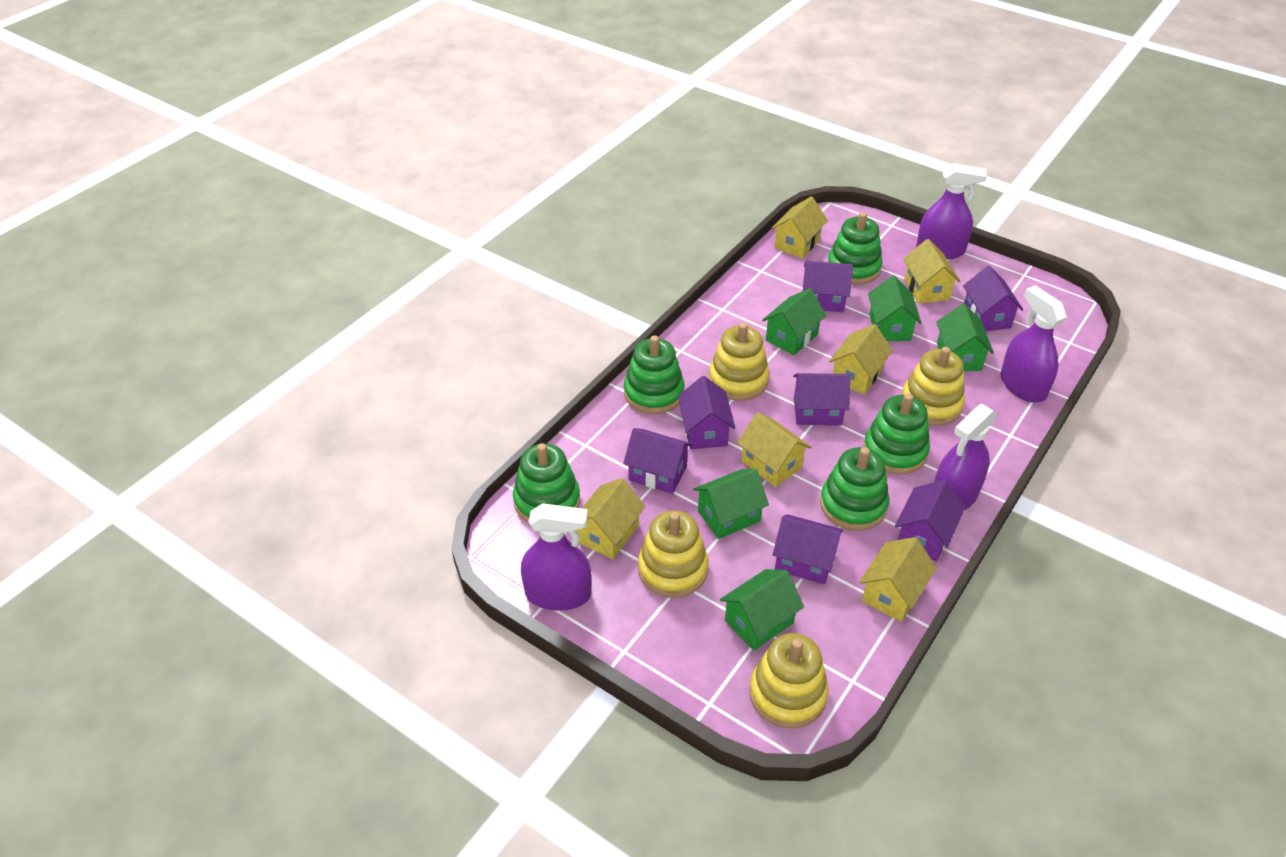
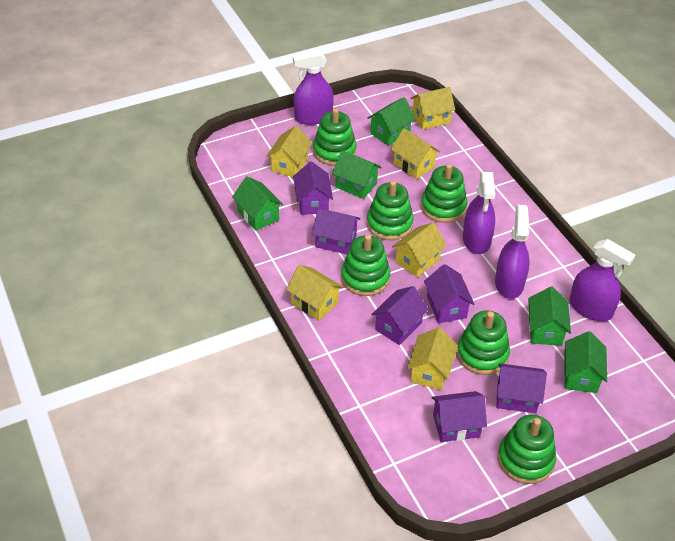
green stacking toy: 5 -> 6
purple house: 7 -> 6
yellow stacking toy: 4 -> 0

